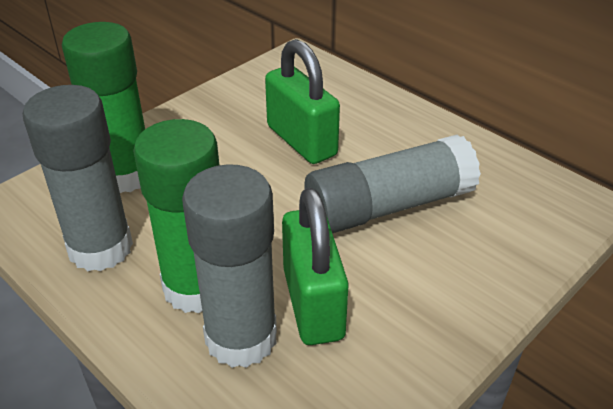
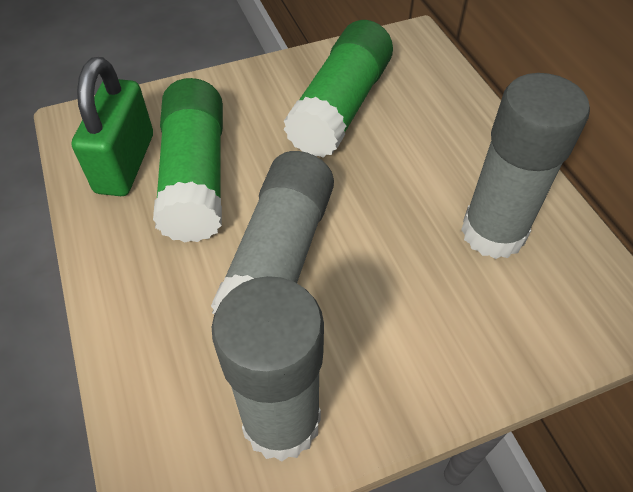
green padlock: 2 -> 1

